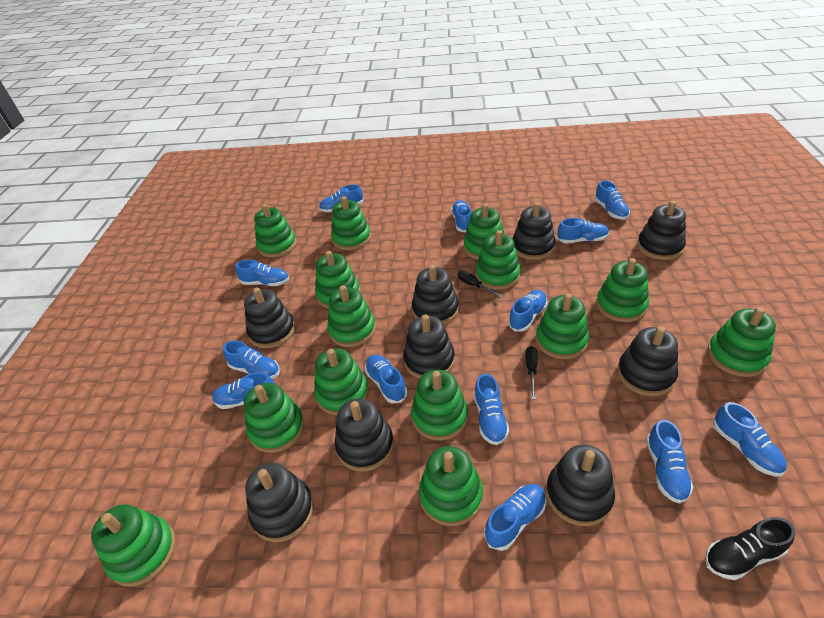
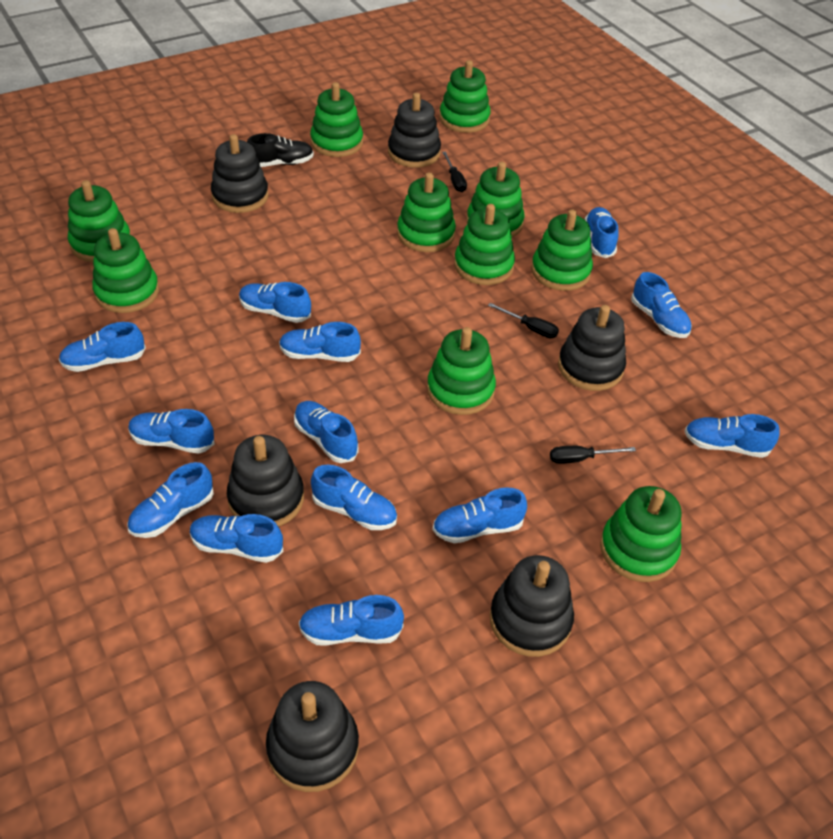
black screwdriver: 2 -> 3
black stacking toy: 9 -> 6
green stacking toy: 14 -> 10

